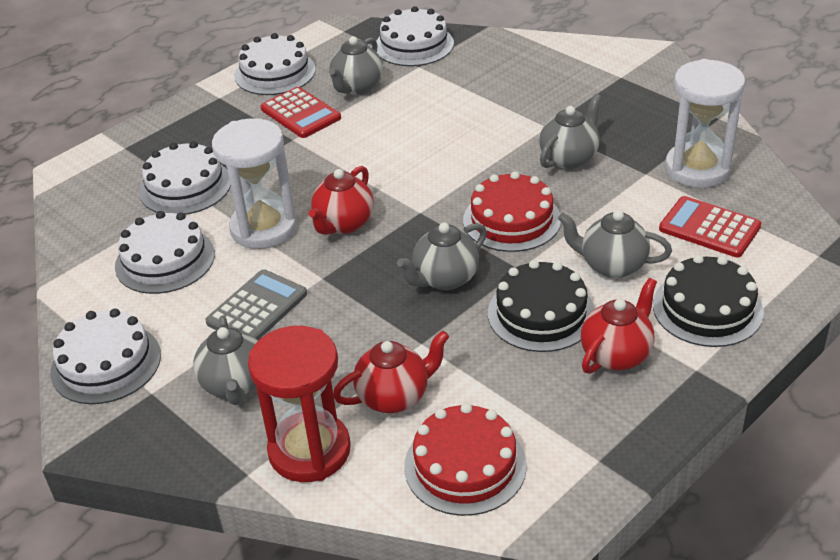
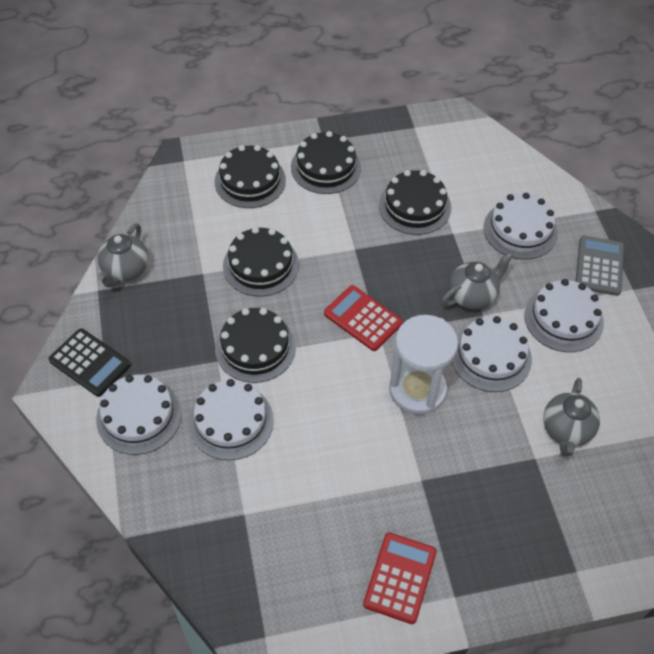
black cake: 2 -> 5
black calculator: 0 -> 1
grey teapot: 5 -> 3
red cake: 2 -> 0
red hourglass: 1 -> 0
red teapot: 3 -> 0
white hourglass: 2 -> 1

